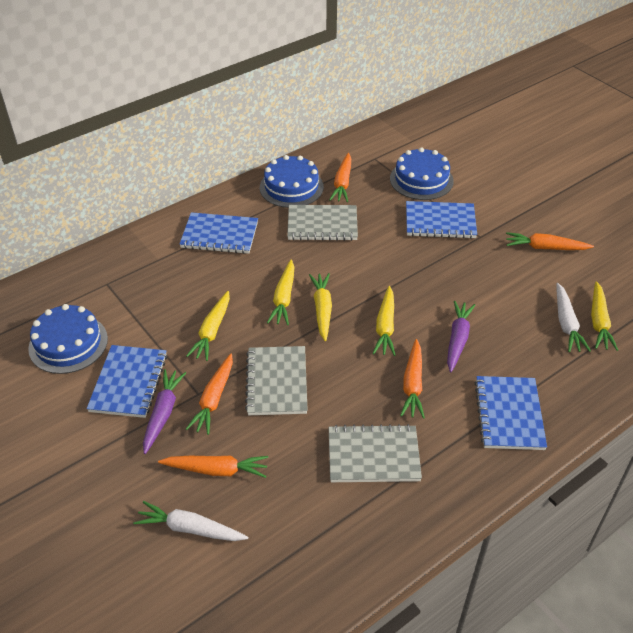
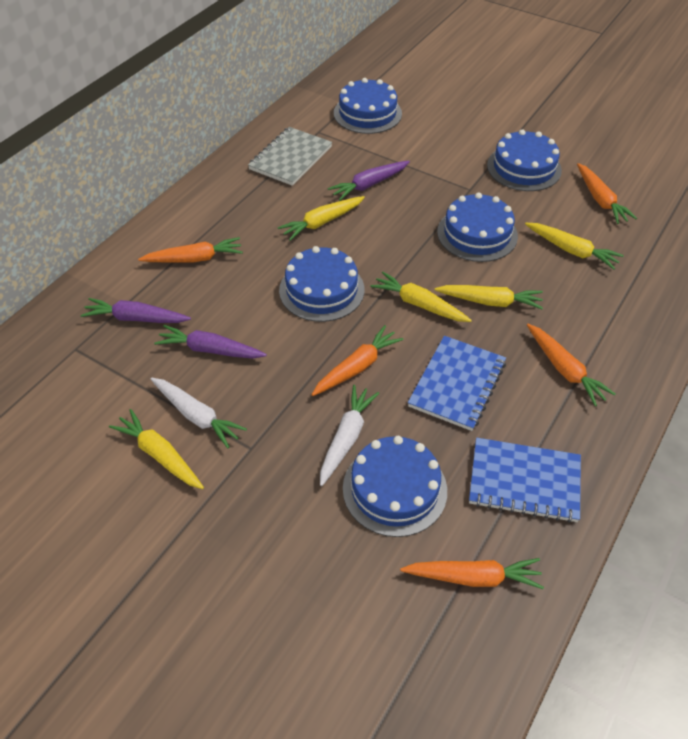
blue cake: 3 -> 5
blue notebook: 4 -> 2
grey notebook: 3 -> 1
purple carrot: 2 -> 3

